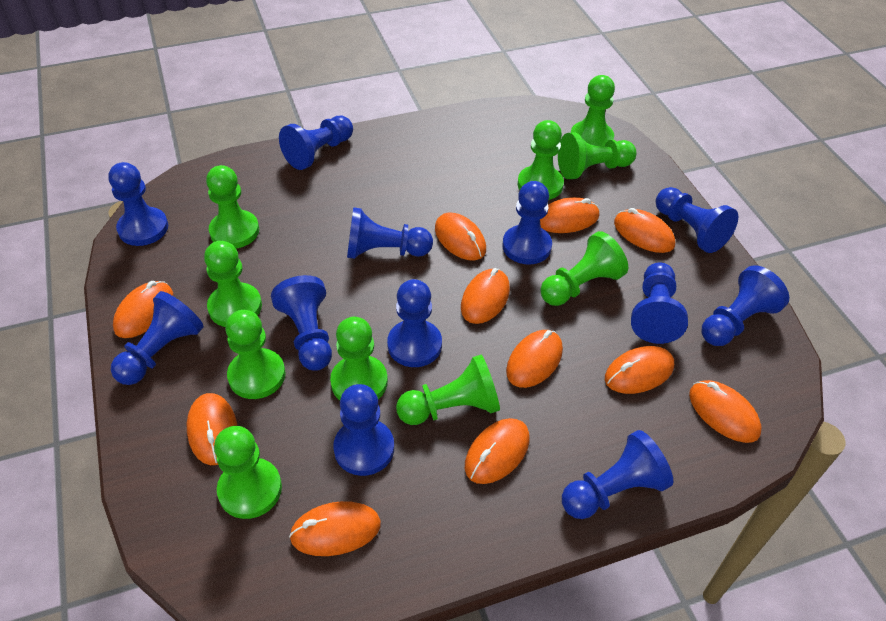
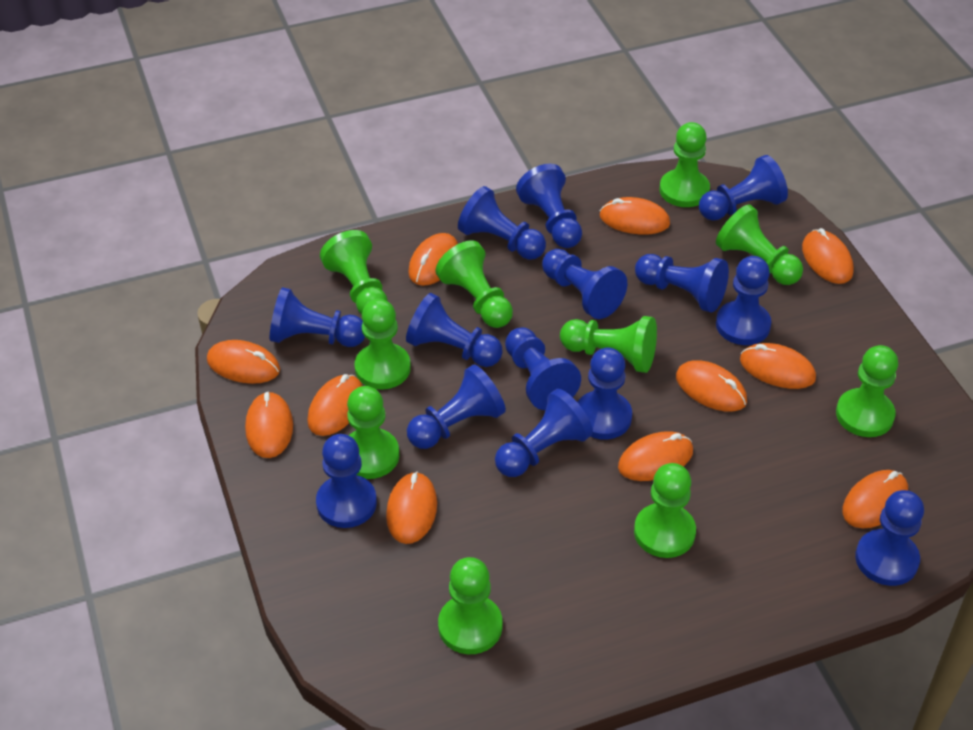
blue pawn: 12 -> 14

